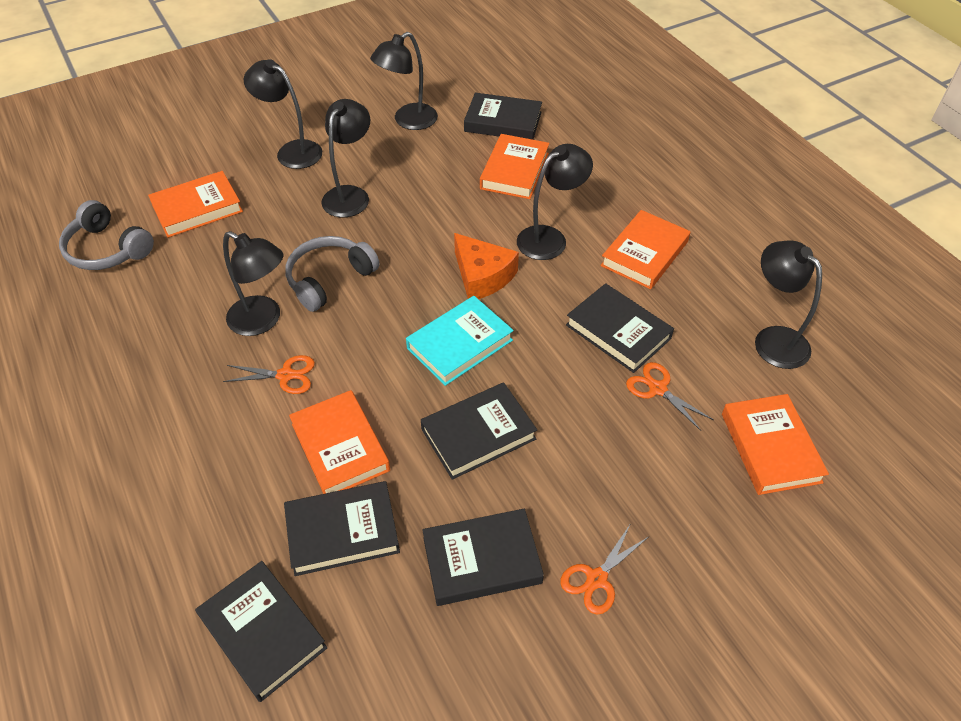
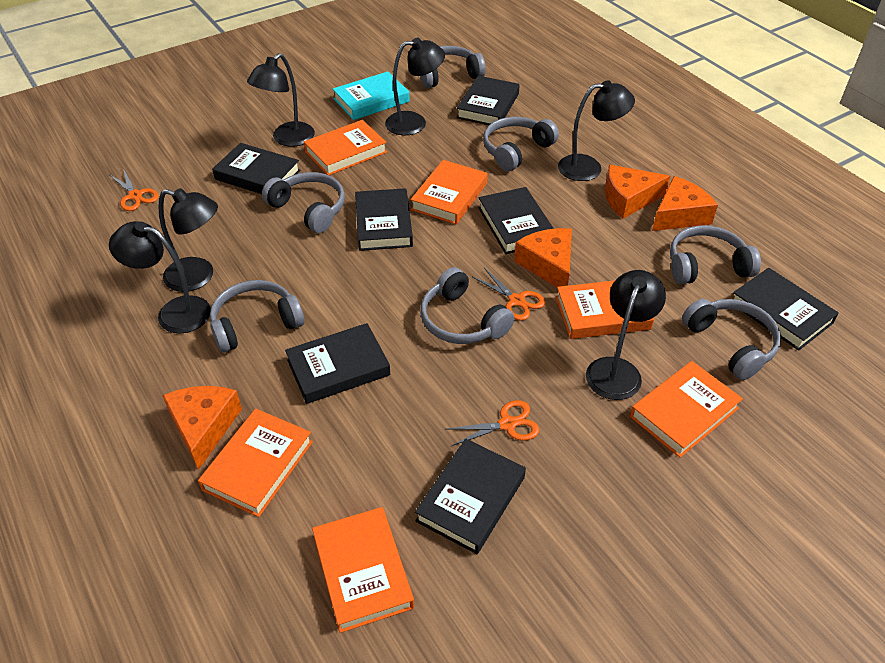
black book: 6 -> 7
grey headphones: 2 -> 7
orange book: 5 -> 6
orange cheese: 1 -> 4

